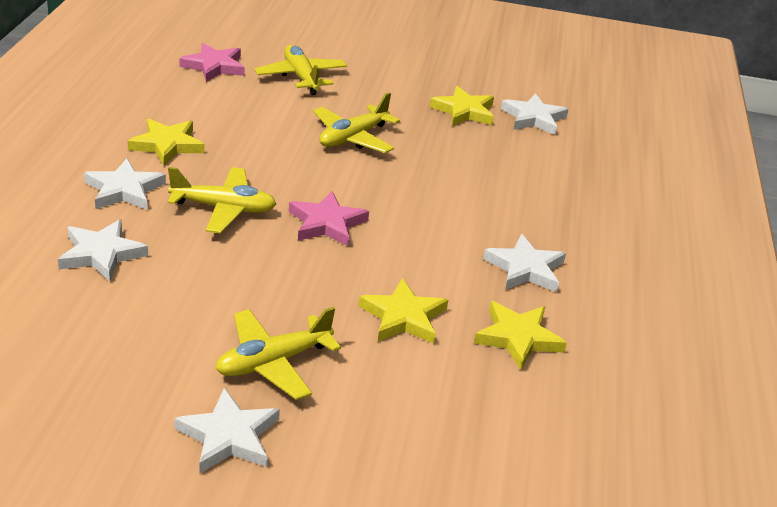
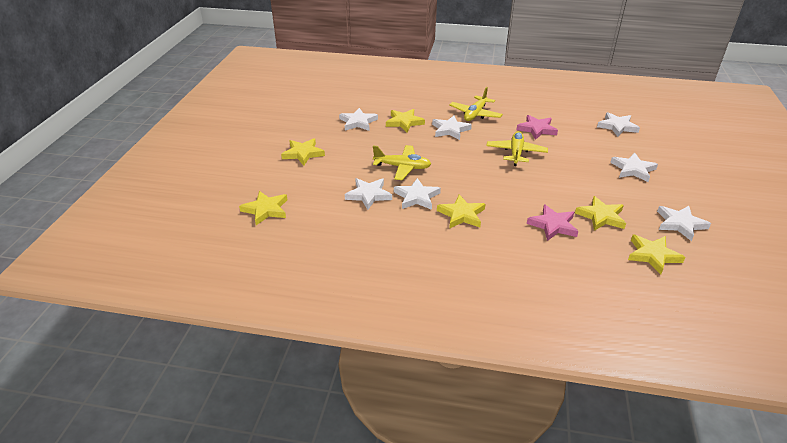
white star: 5 -> 7
yellow plane: 4 -> 3
yellow star: 4 -> 6

